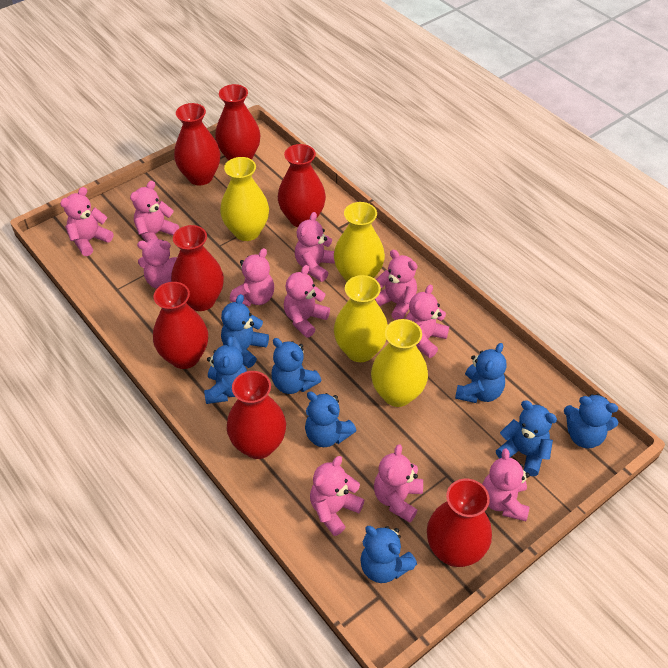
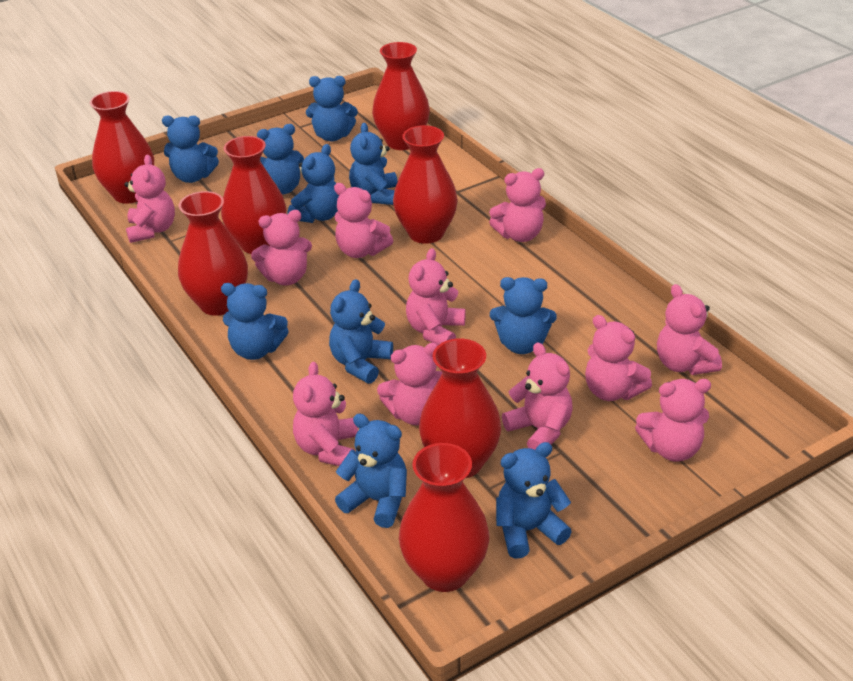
blue teddy bear: 8 -> 10
yellow vase: 4 -> 0

